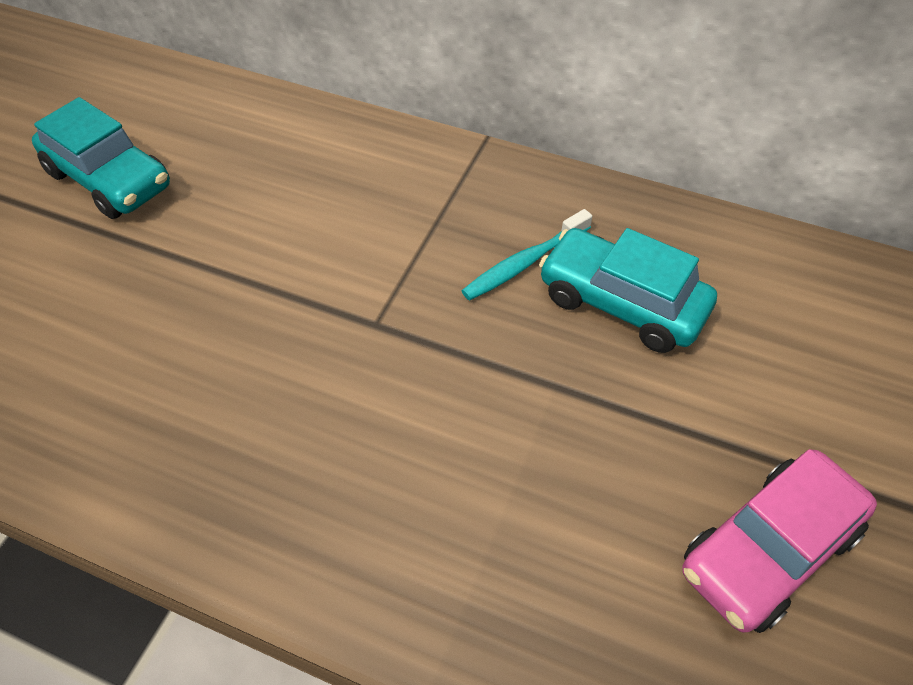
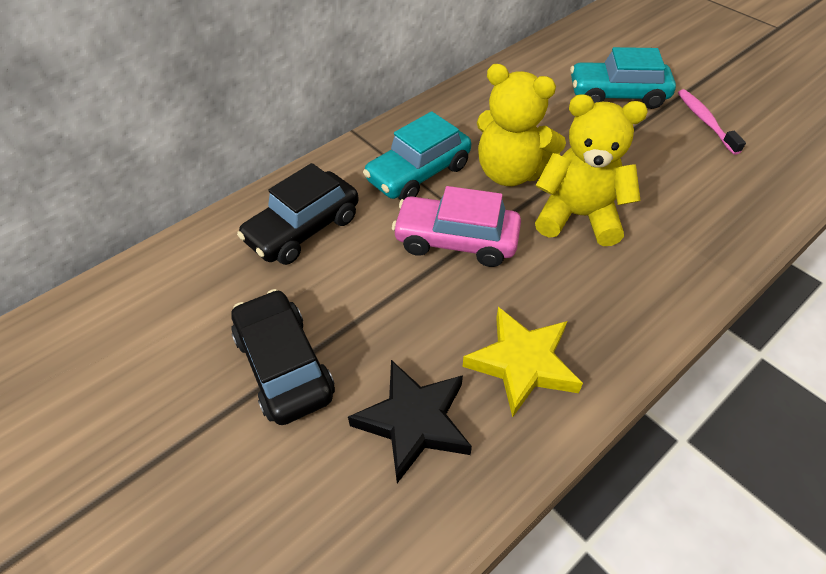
black car: 0 -> 2
black star: 0 -> 1
pink toothbrush: 0 -> 1
turquoise toothbrush: 1 -> 0
yellow star: 0 -> 1
yellow teddy bear: 0 -> 2

